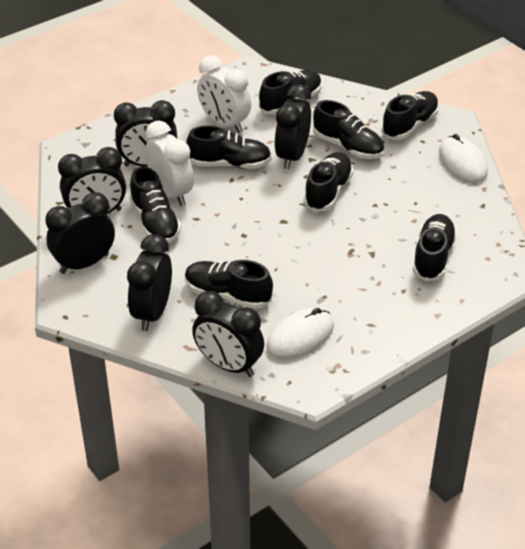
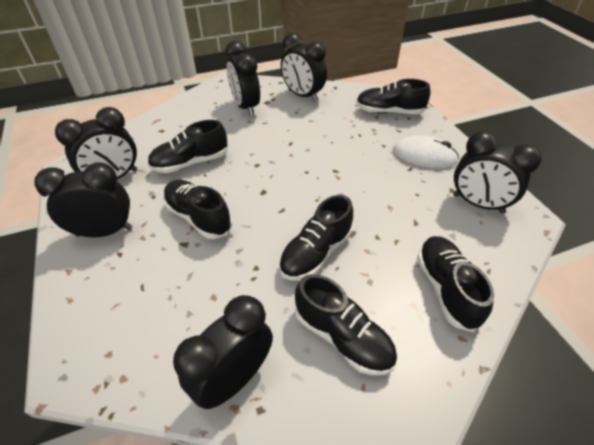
black shoe: 8 -> 6
white clock: 2 -> 0
white mouse: 2 -> 1

